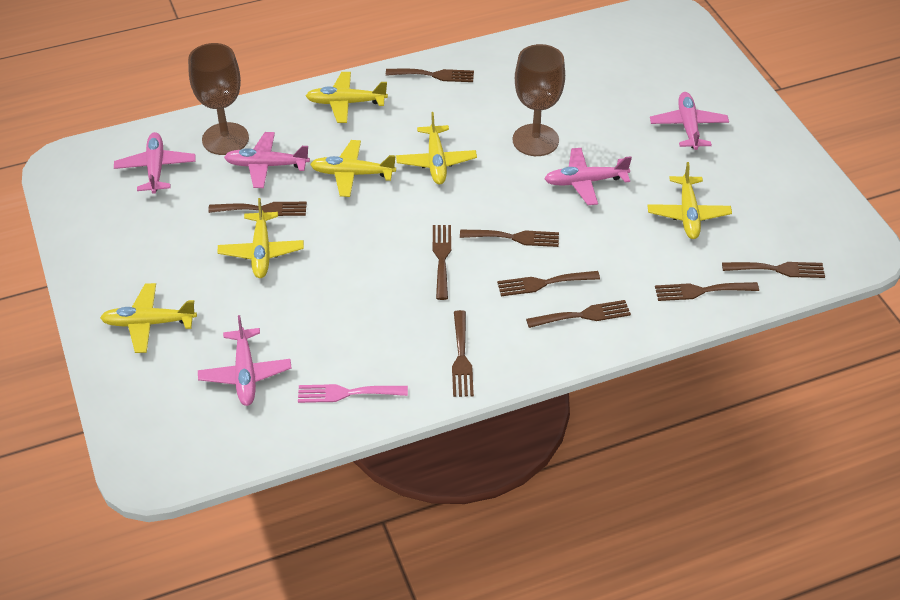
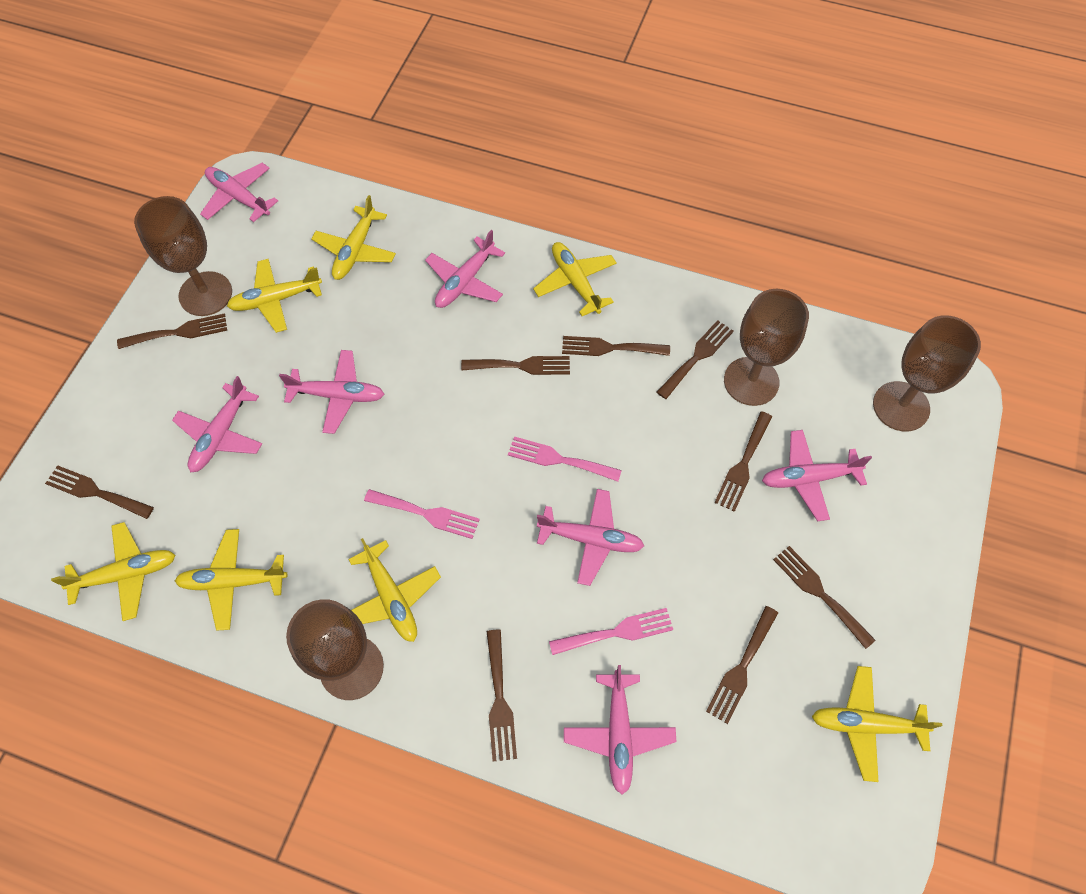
brown goblet: 2 -> 4
pink fork: 1 -> 3
pink plane: 5 -> 7
yellow plane: 6 -> 7

